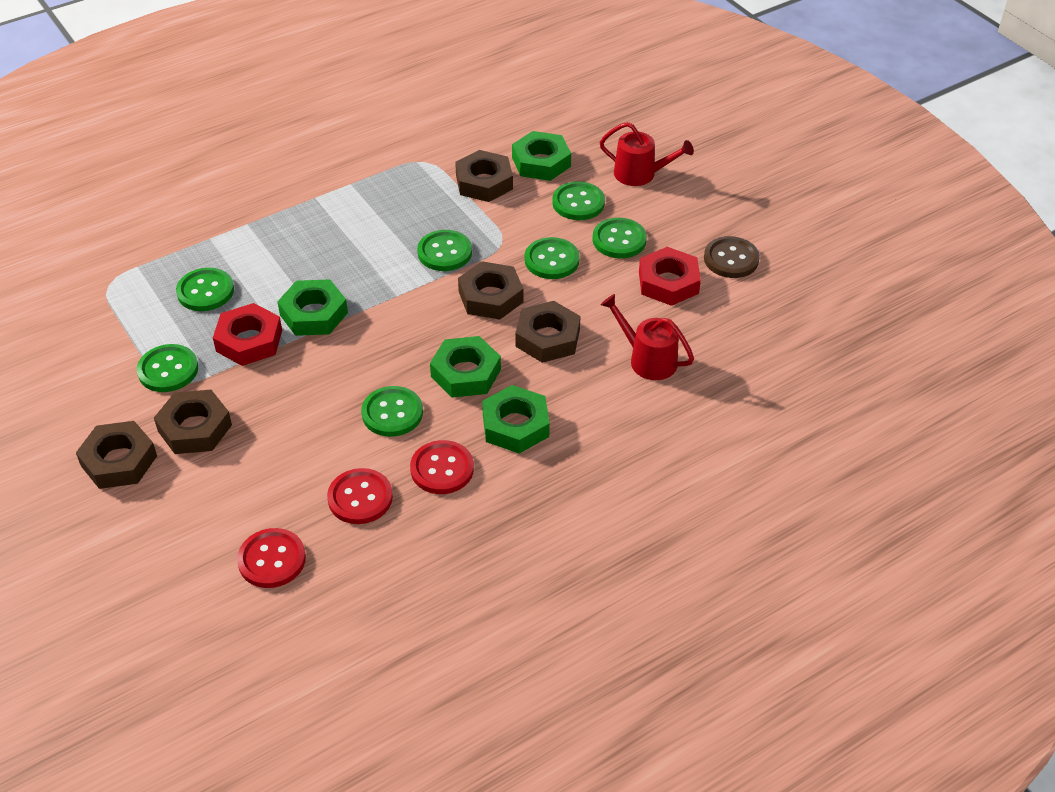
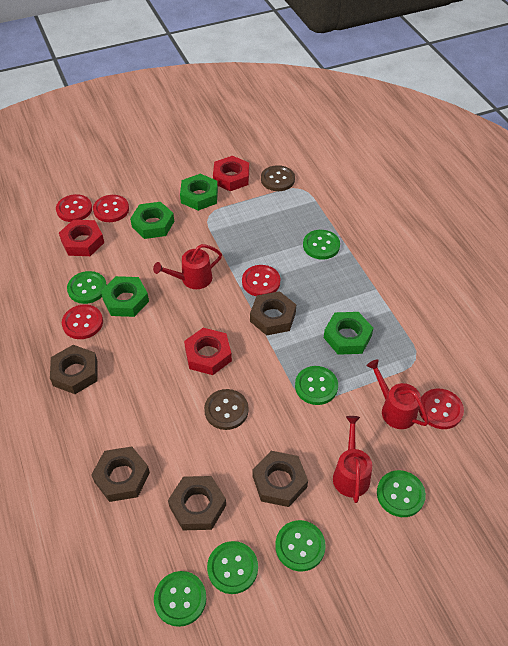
brown button: 1 -> 2
red button: 3 -> 5
red nut: 2 -> 3
red watering can: 2 -> 3

